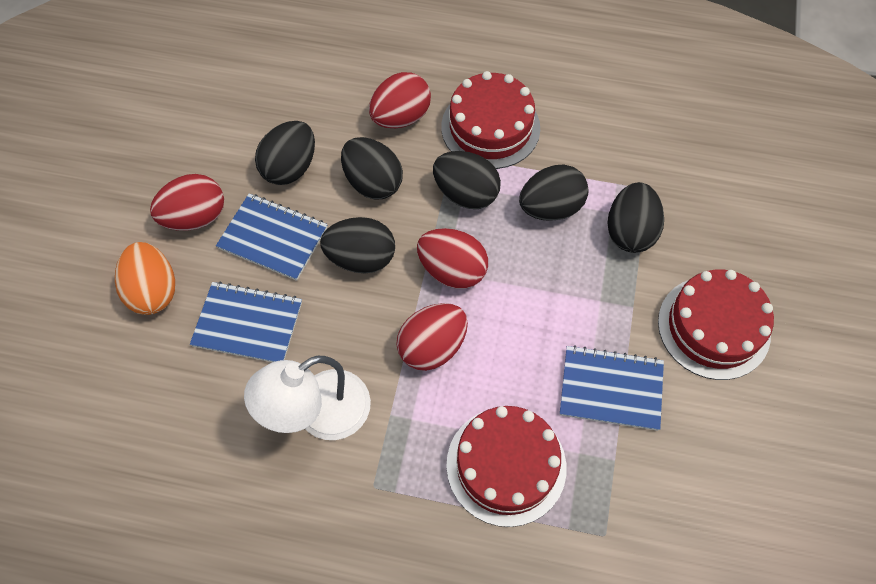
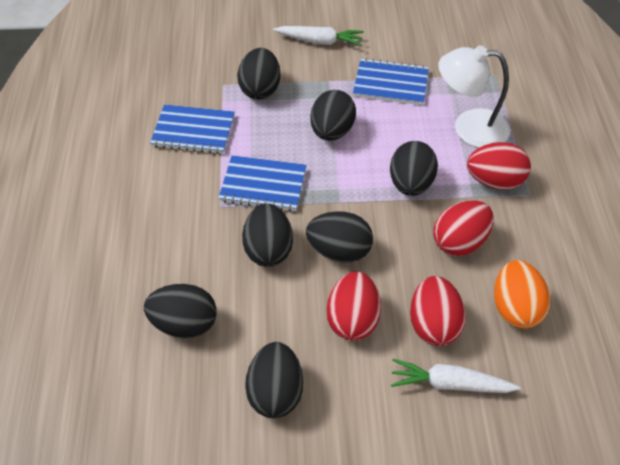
black egg: 6 -> 7
red cake: 3 -> 0
white carrot: 0 -> 2

